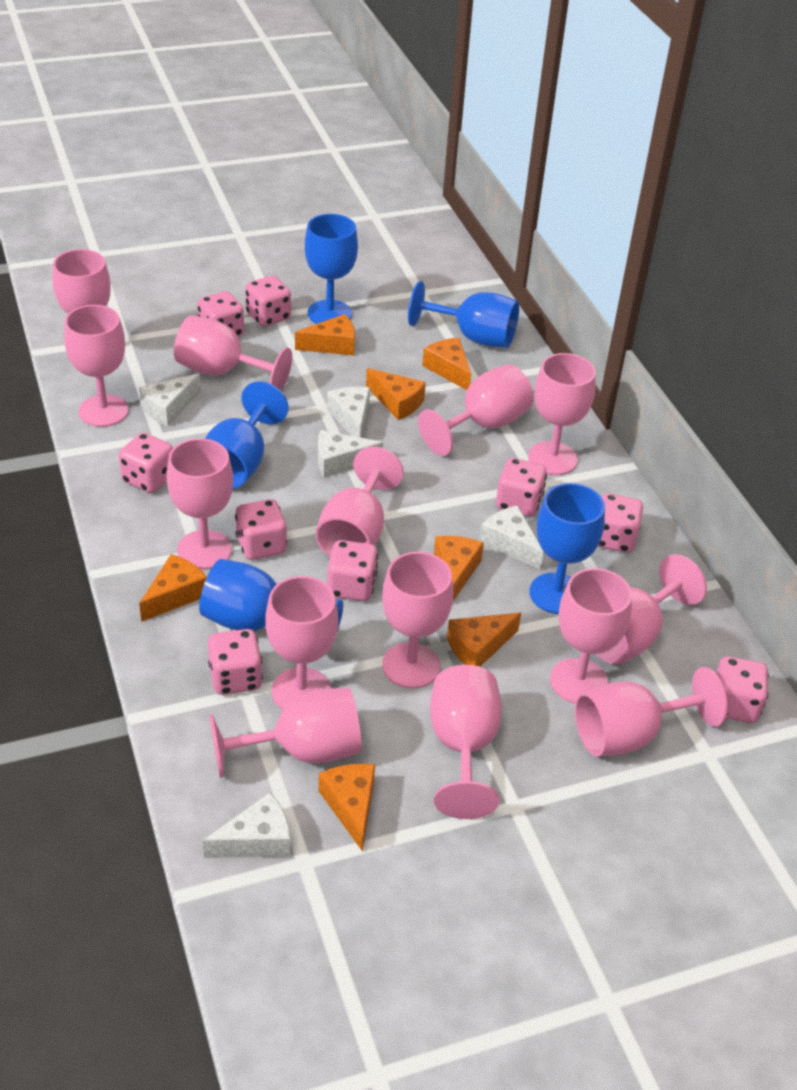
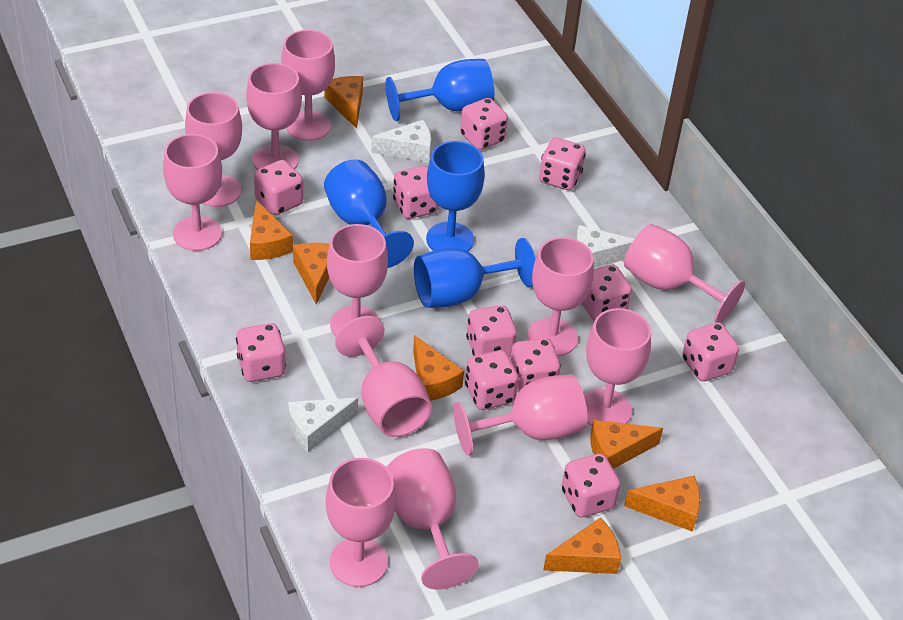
blue goblet: 5 -> 4
pink dice: 9 -> 11
pink goblet: 14 -> 12
white cheese: 5 -> 3

